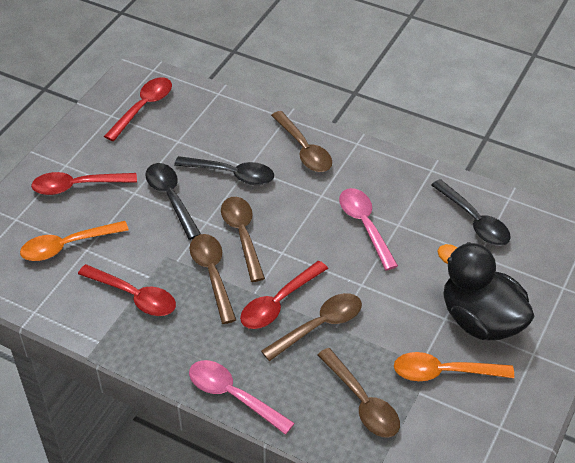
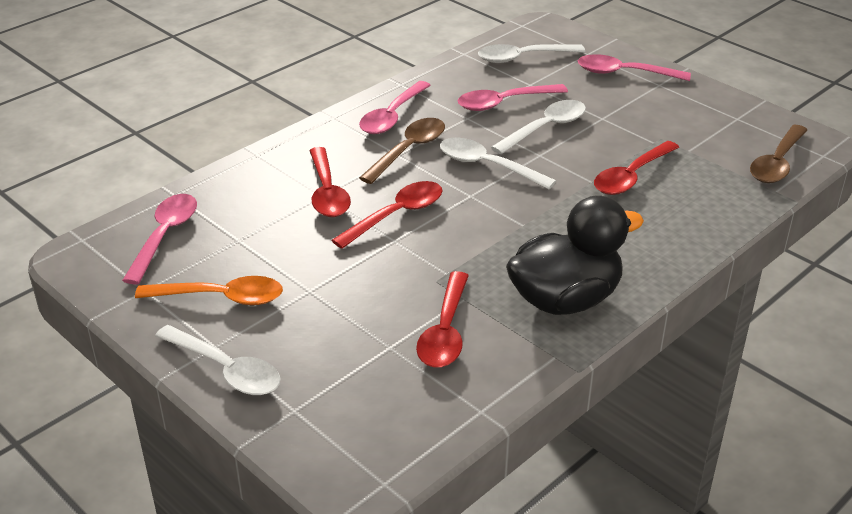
black spoon: 3 -> 0
brown spoon: 5 -> 2
orange spoon: 2 -> 1
pink spoon: 2 -> 4
white spoon: 0 -> 4

